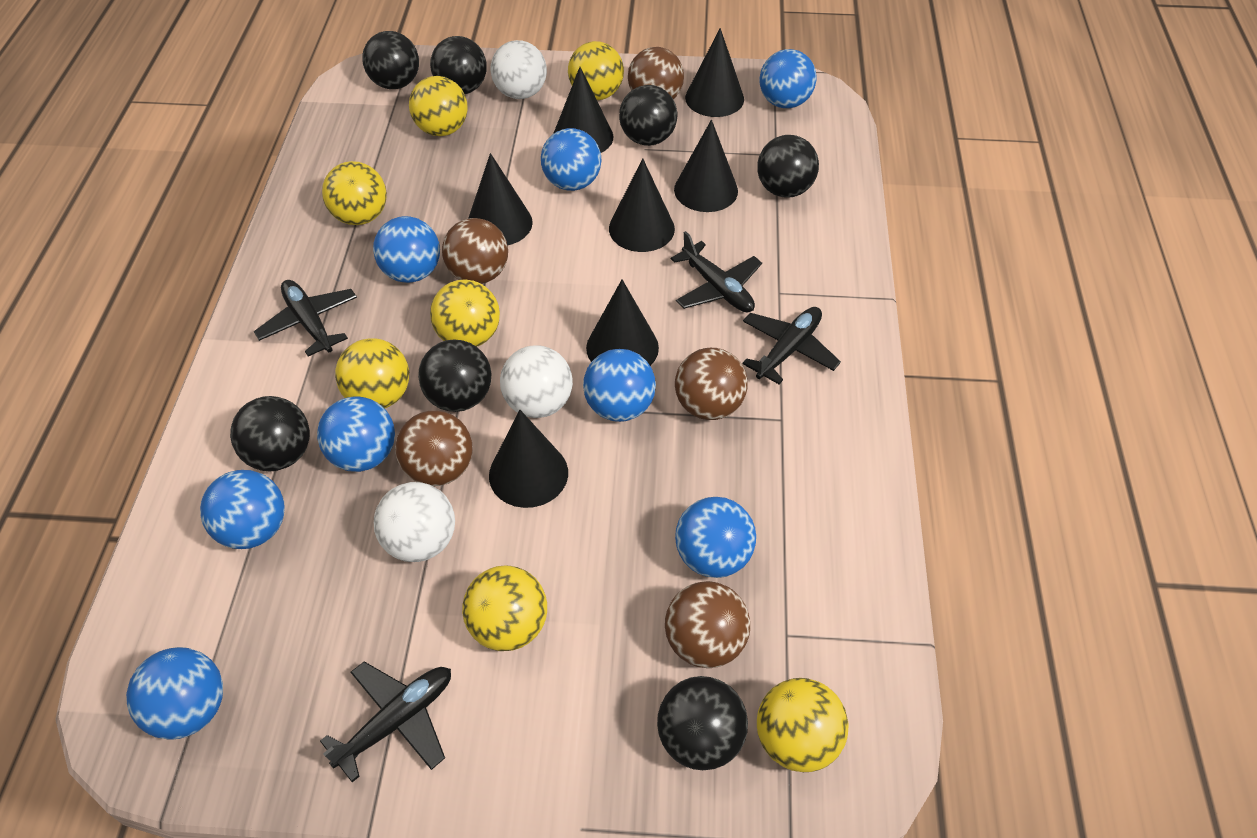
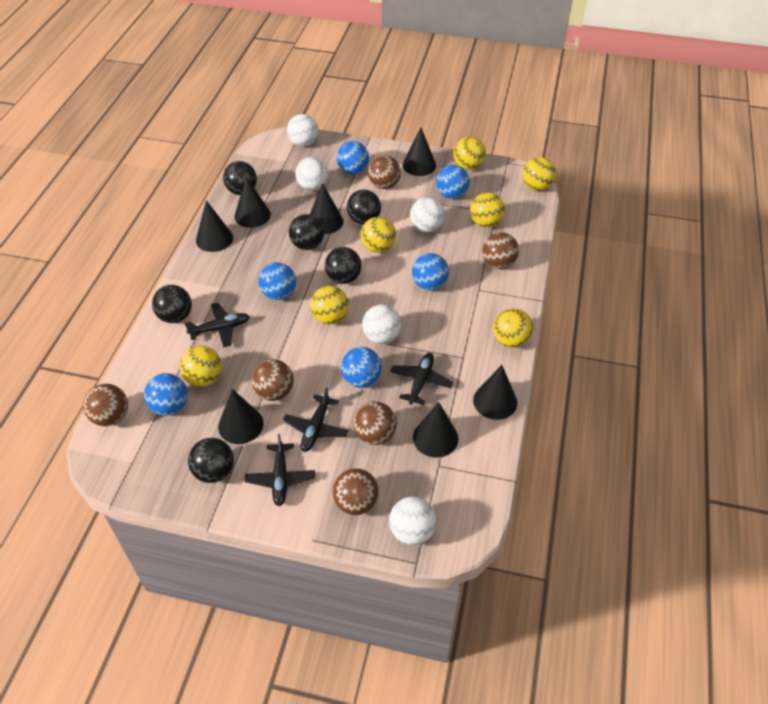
black ball: 7 -> 6
blue ball: 8 -> 6
brown ball: 5 -> 6
white ball: 3 -> 5

